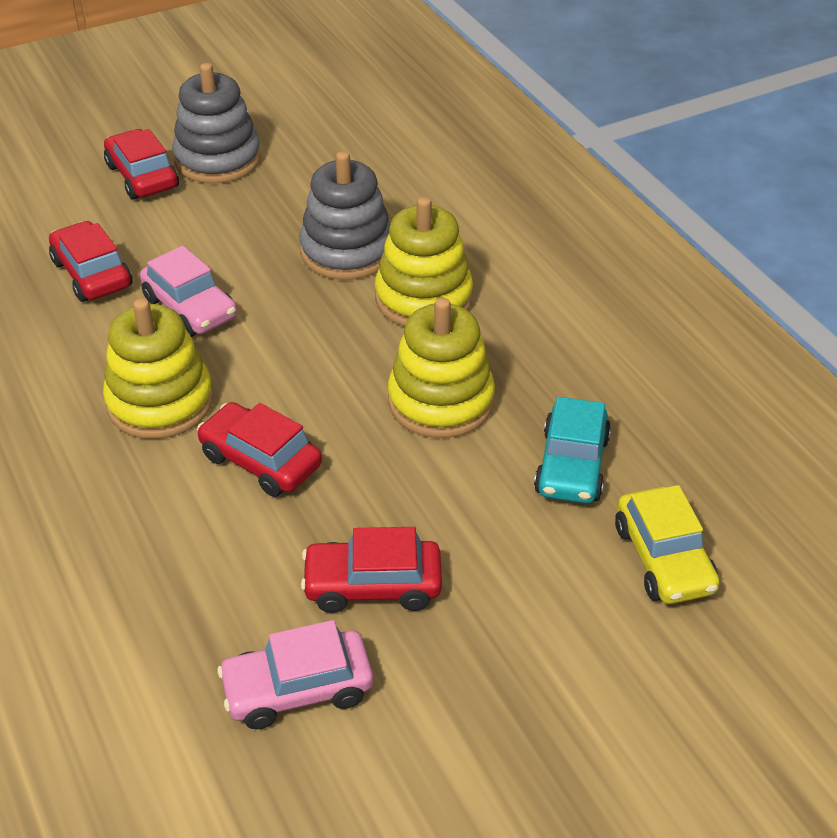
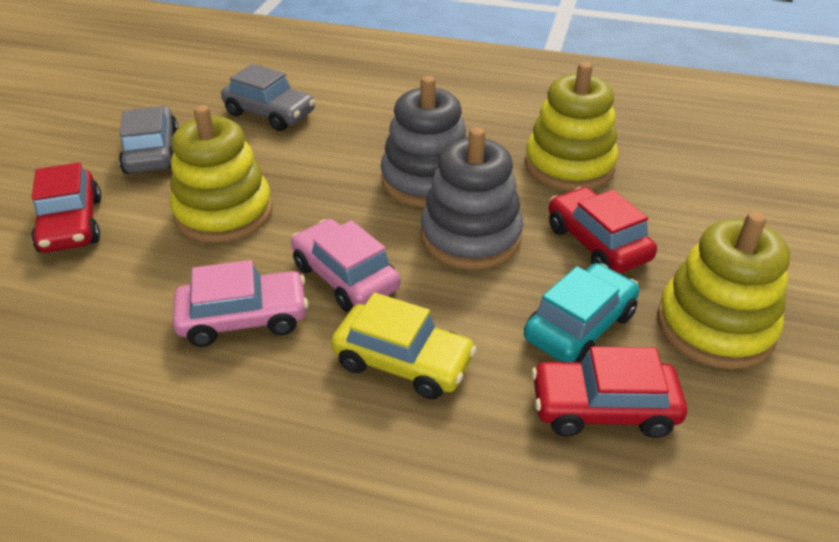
grey car: 0 -> 2
red car: 4 -> 3

